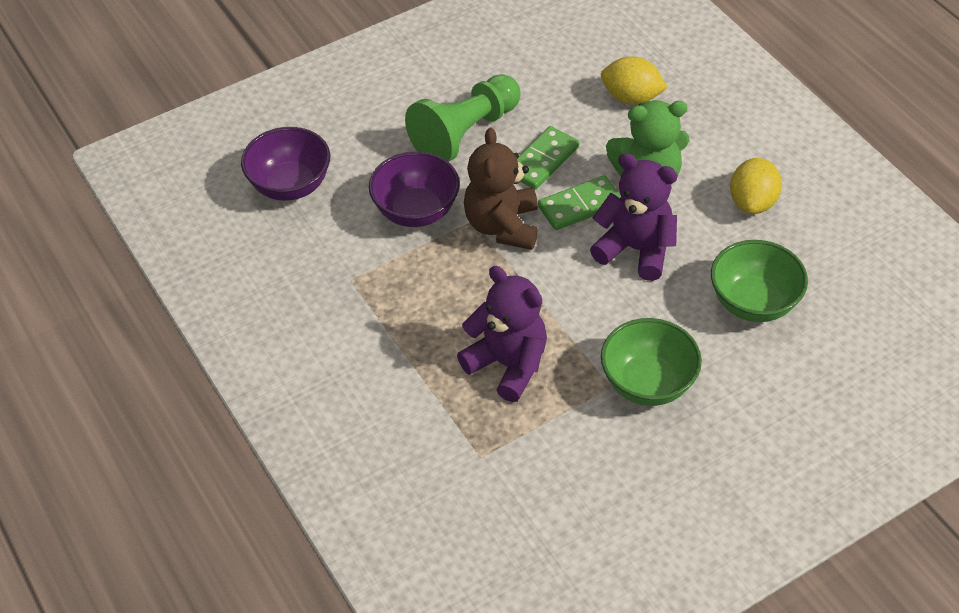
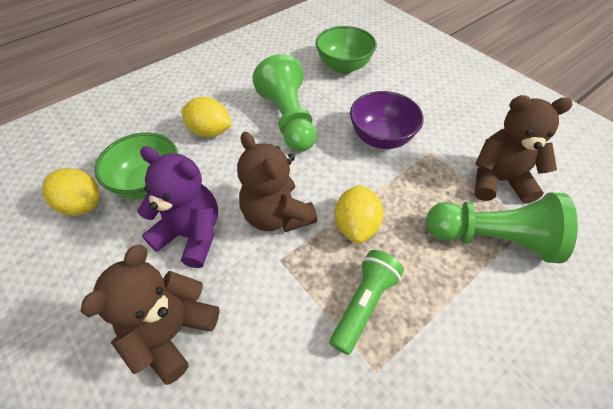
brown teddy bear: 1 -> 3
green domino: 2 -> 0
green flashlight: 0 -> 1
green pawn: 1 -> 2
green teddy bear: 1 -> 0
purple bowl: 2 -> 1
purple teddy bear: 2 -> 1
yellow lemon: 2 -> 3

